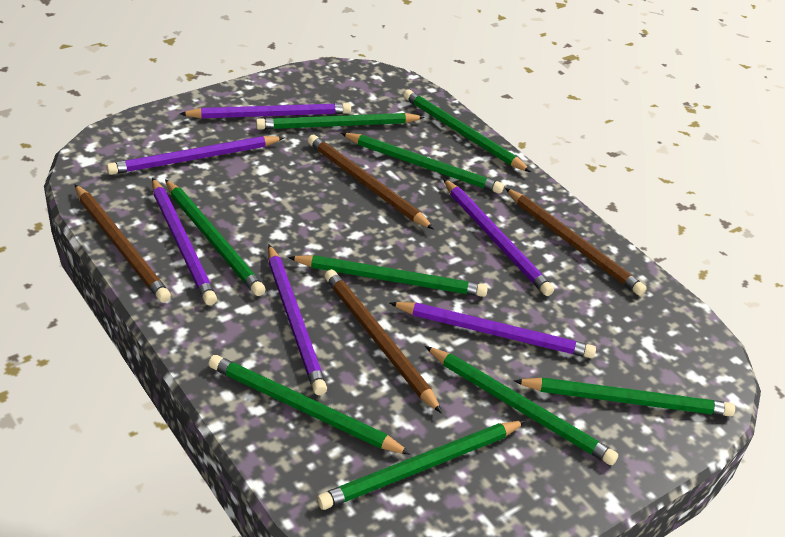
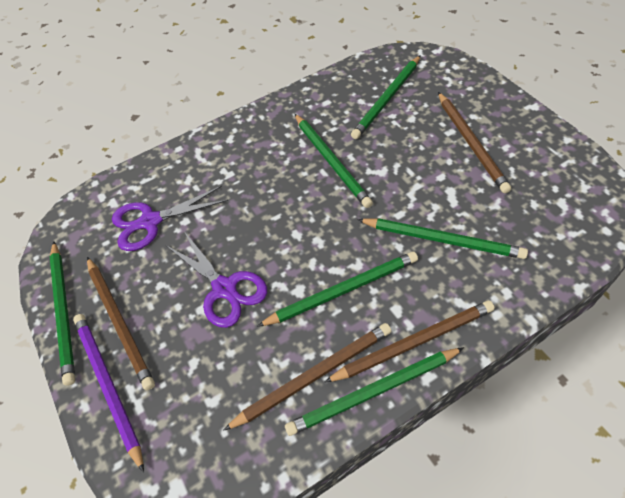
green pencil: 9 -> 6
purple pencil: 6 -> 1
purple scissors: 0 -> 2

